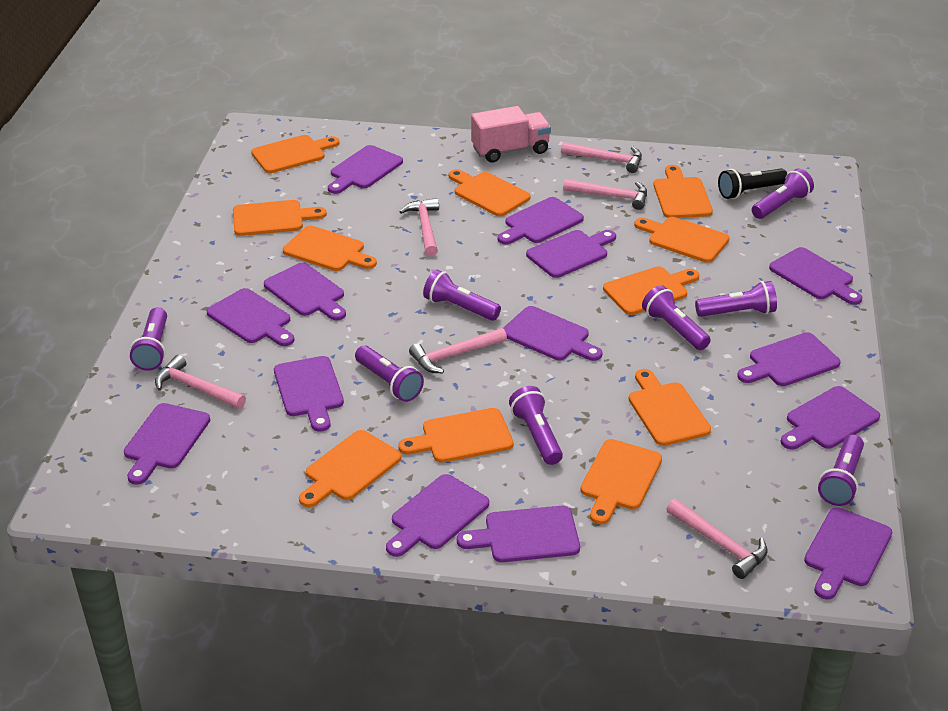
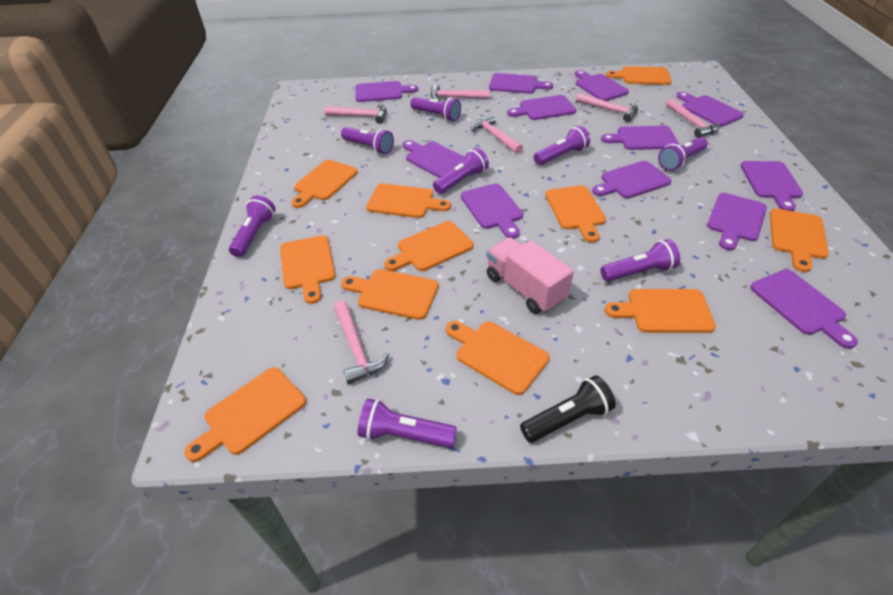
purple cutting board: 14 -> 12

